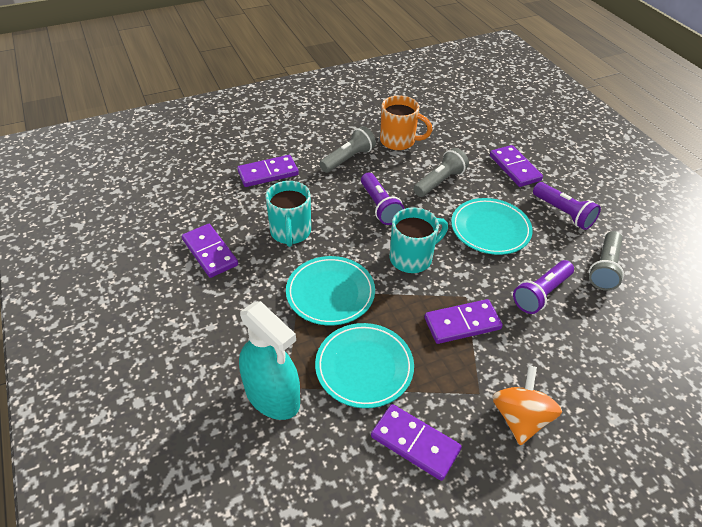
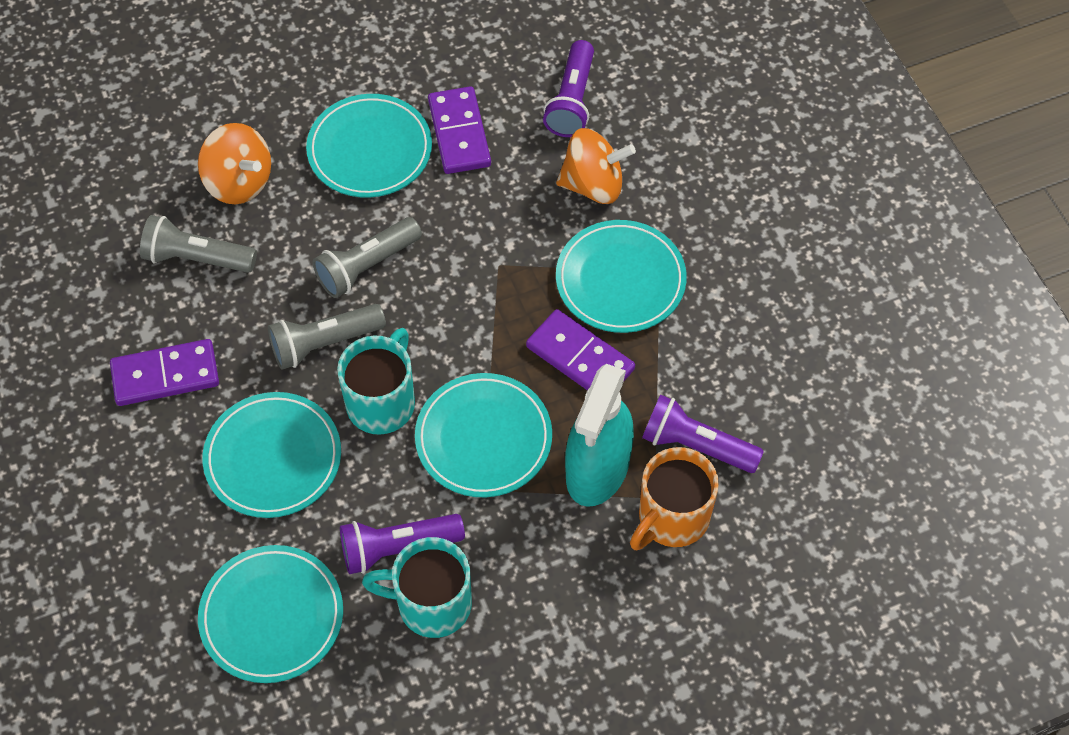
orange spinning top: 1 -> 2
purple domino: 5 -> 3
turquoise plate: 3 -> 5

